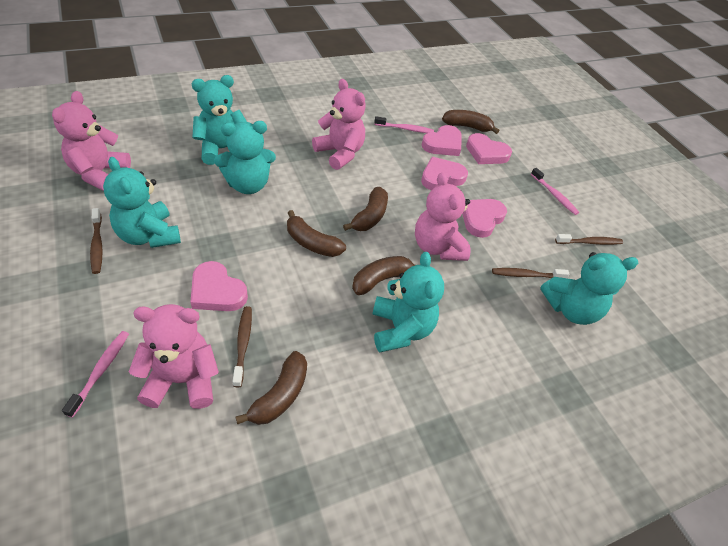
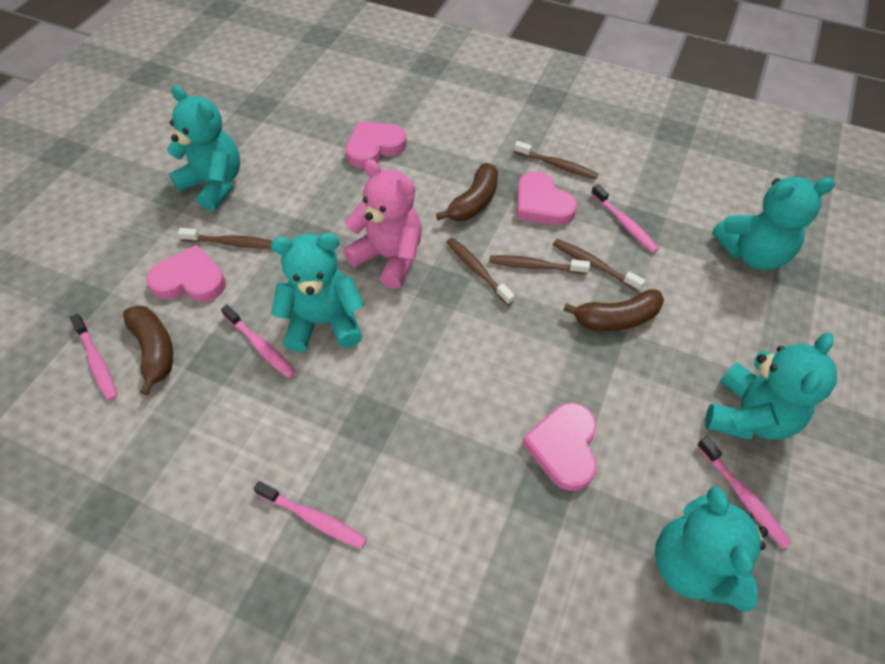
brown banana: 5 -> 3
brown toothbrush: 4 -> 5
pink heart: 5 -> 4
pink teddy bear: 4 -> 1
pink toothbrush: 3 -> 5

